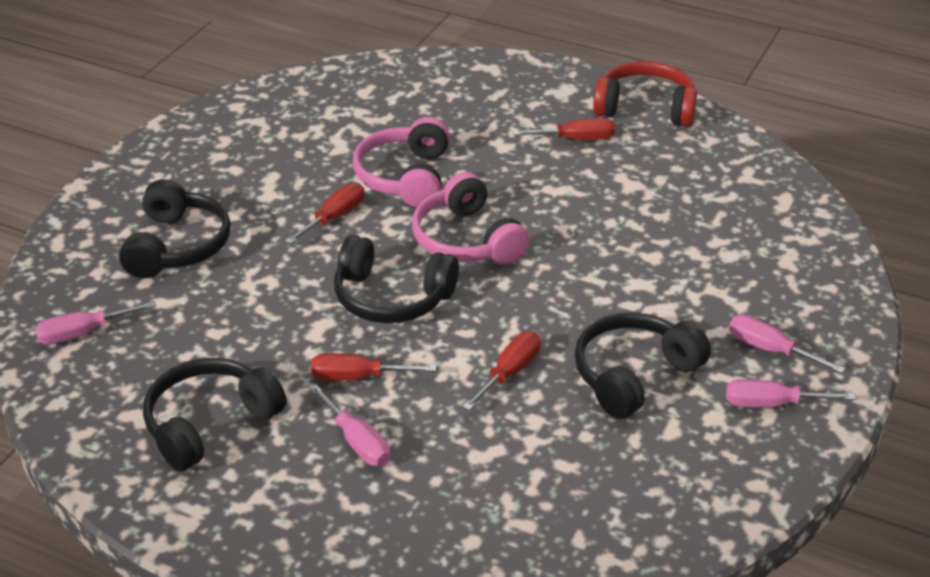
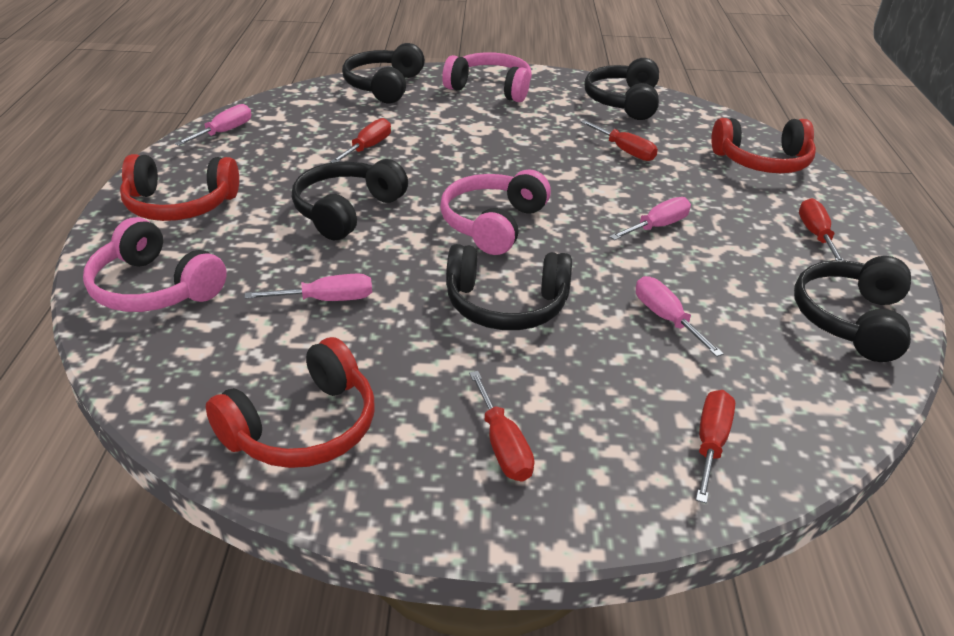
black headphones: 4 -> 5
pink headphones: 2 -> 3
red headphones: 1 -> 3
red screwdriver: 4 -> 5

